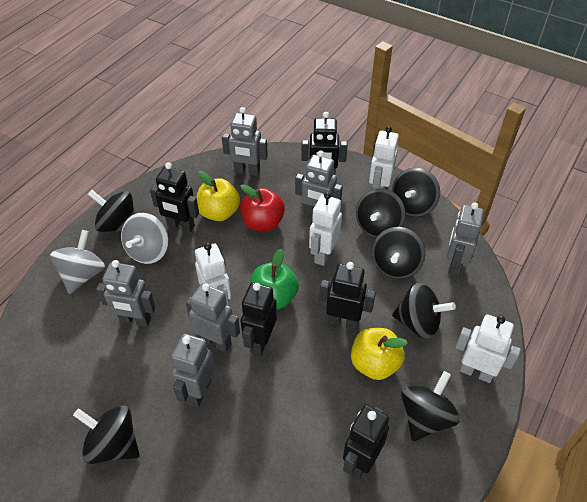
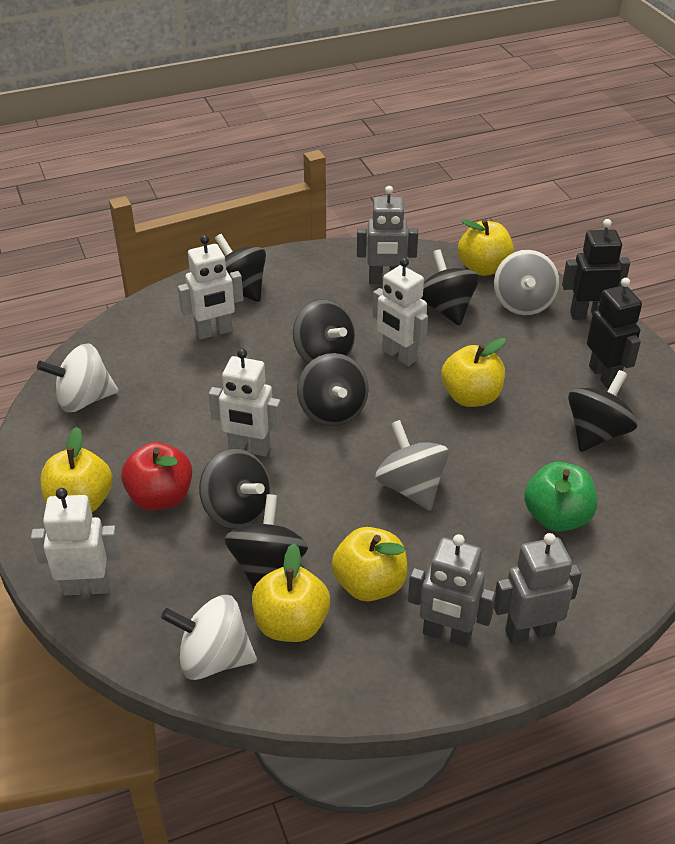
black robot: 5 -> 2
grey robot: 6 -> 3
white spinning top: 0 -> 2
yellow apple: 2 -> 5

